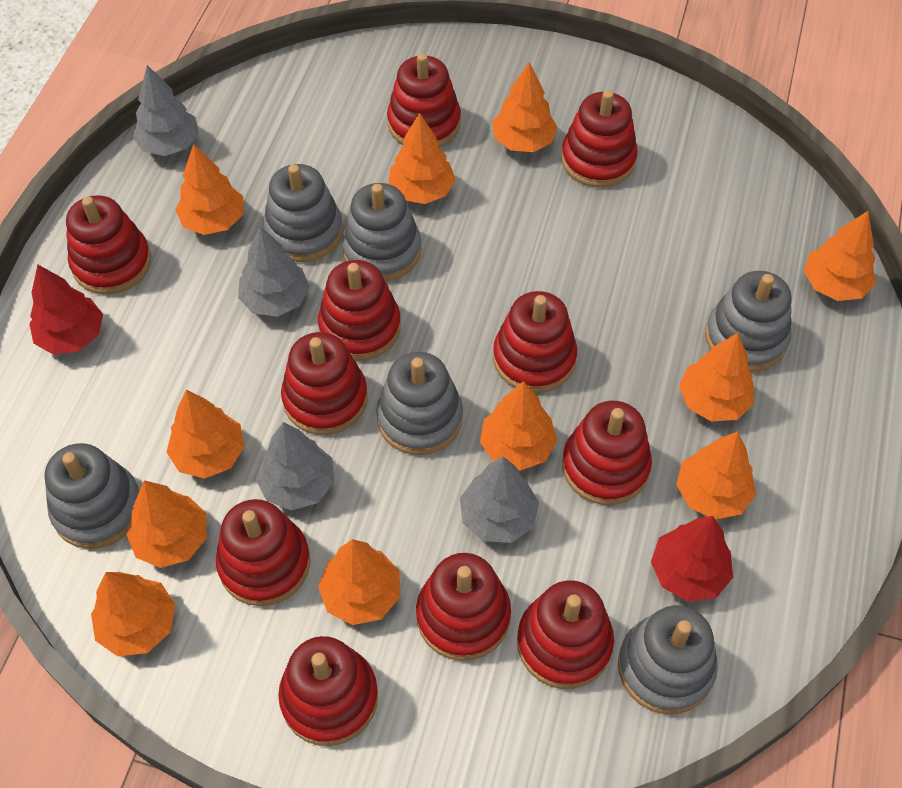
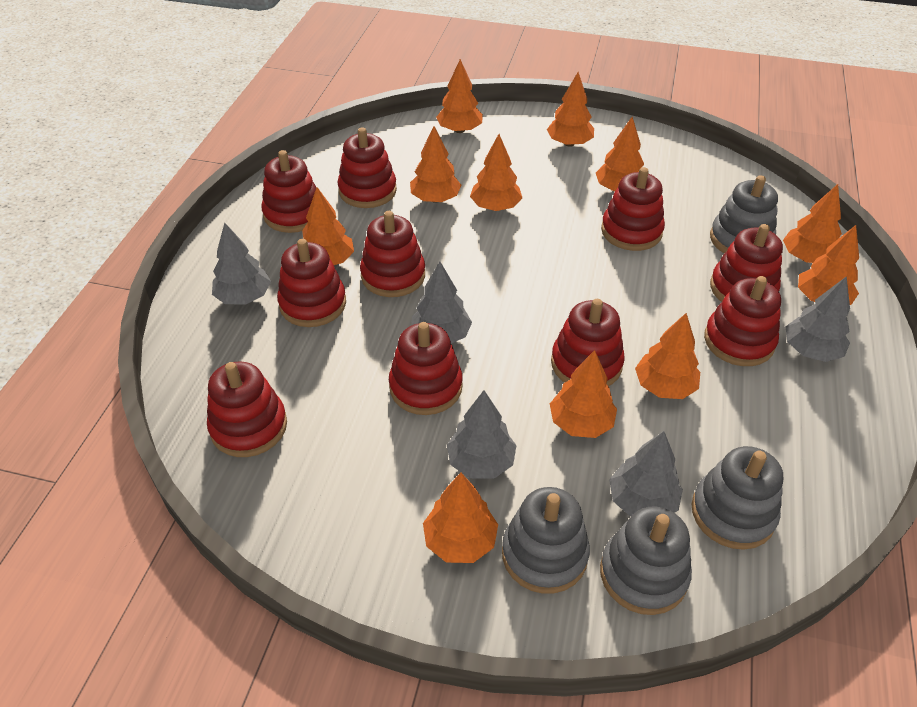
grey stacking toy: 6 -> 4
grey tree: 4 -> 5
red stacking toy: 11 -> 10
red tree: 2 -> 0

